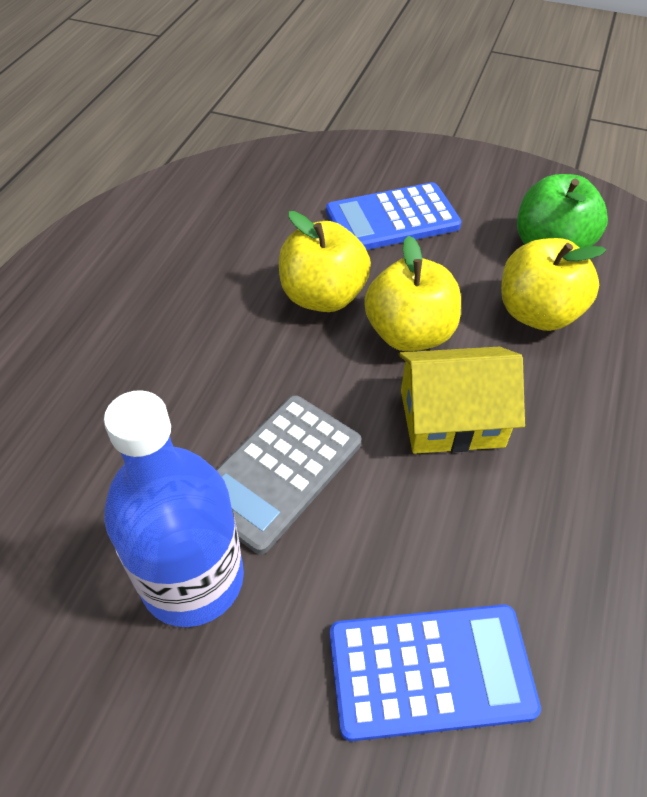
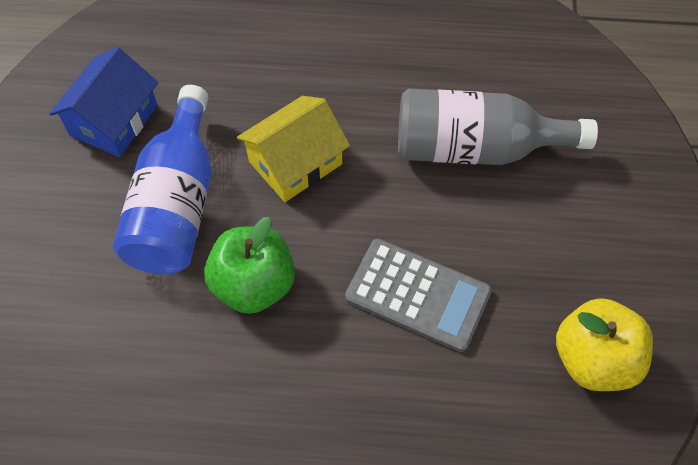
blue calculator: 2 -> 0
blue house: 0 -> 1
grey bottle: 0 -> 1
yellow apple: 3 -> 1

